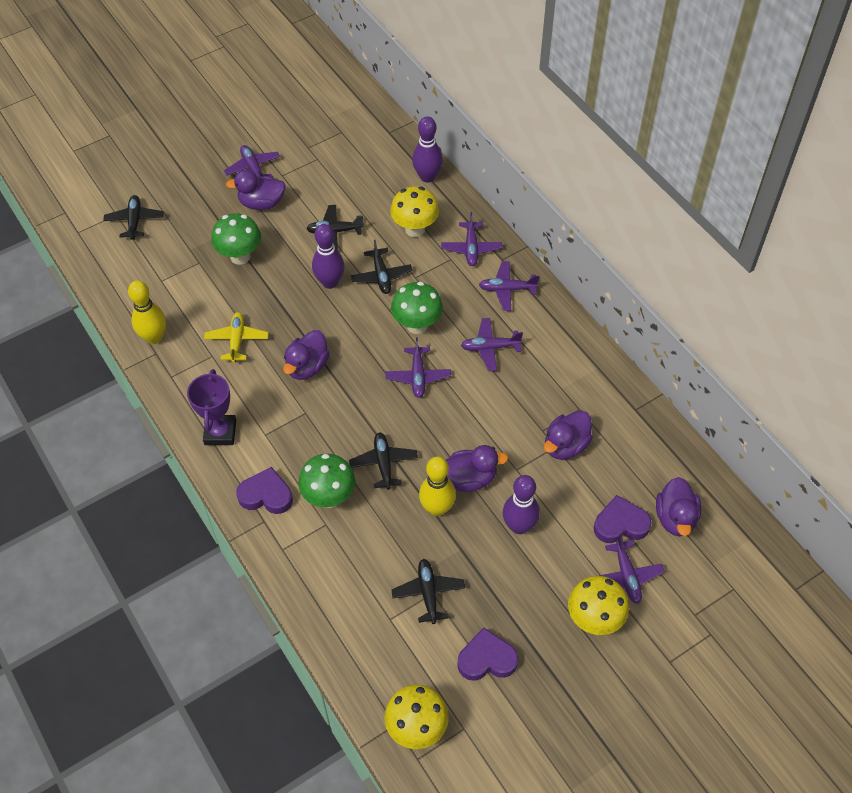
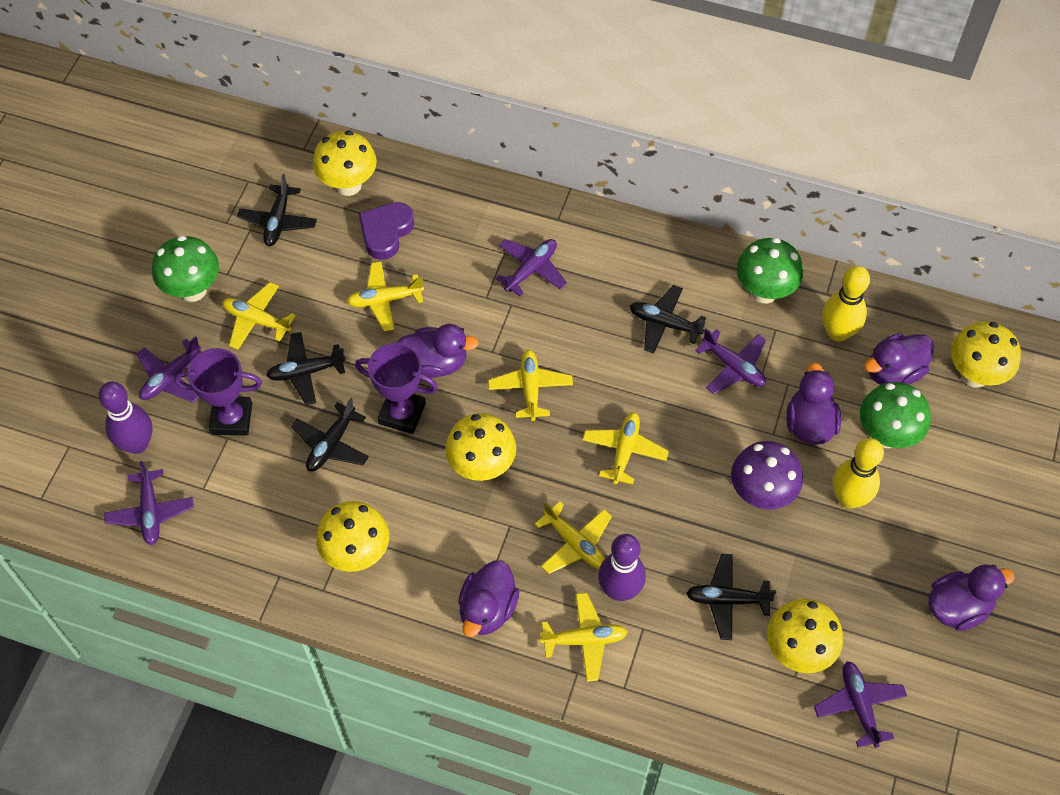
purple bowling pin: 3 -> 2
purple heart: 3 -> 1
purple mushroom: 0 -> 1
purple plane: 6 -> 5
purple trophy: 1 -> 2
yellow mushroom: 3 -> 5
yellow plane: 1 -> 6

